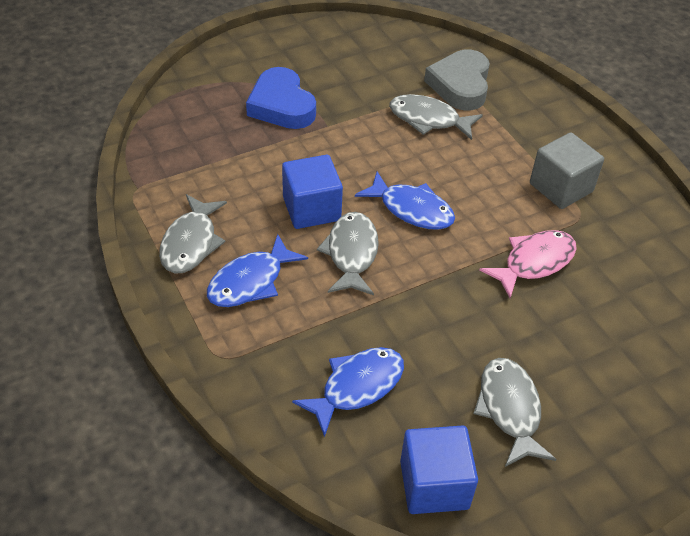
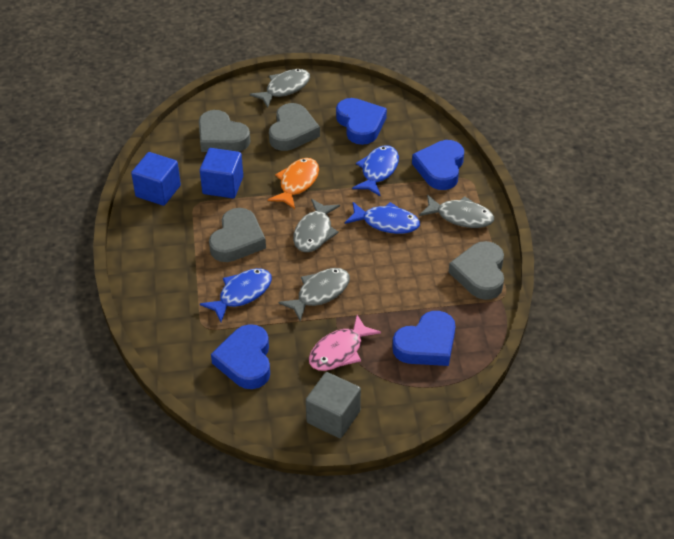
blue heart: 1 -> 4
grey heart: 1 -> 4
orange fish: 0 -> 1

